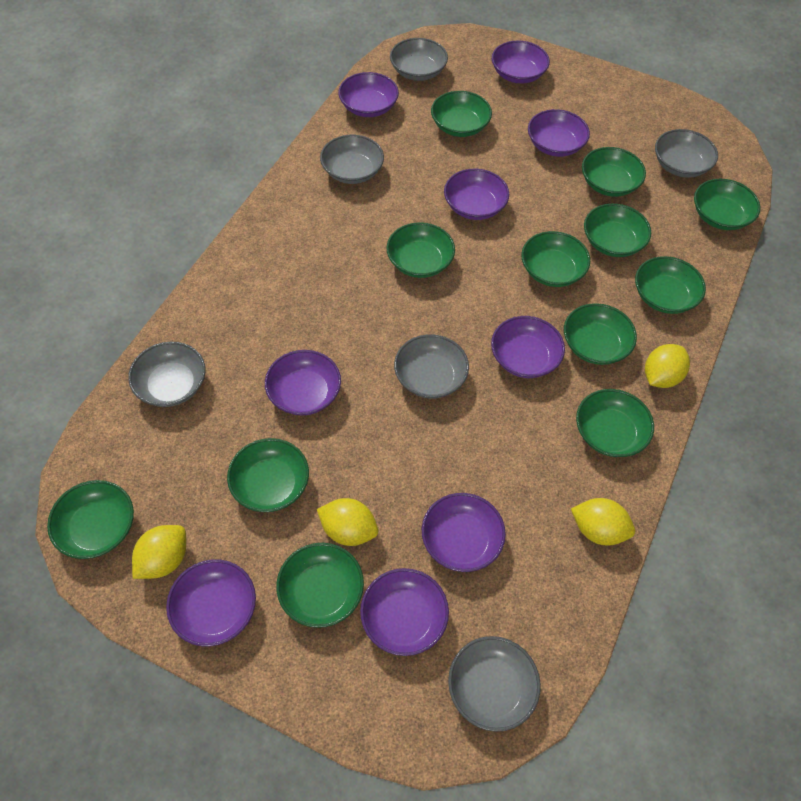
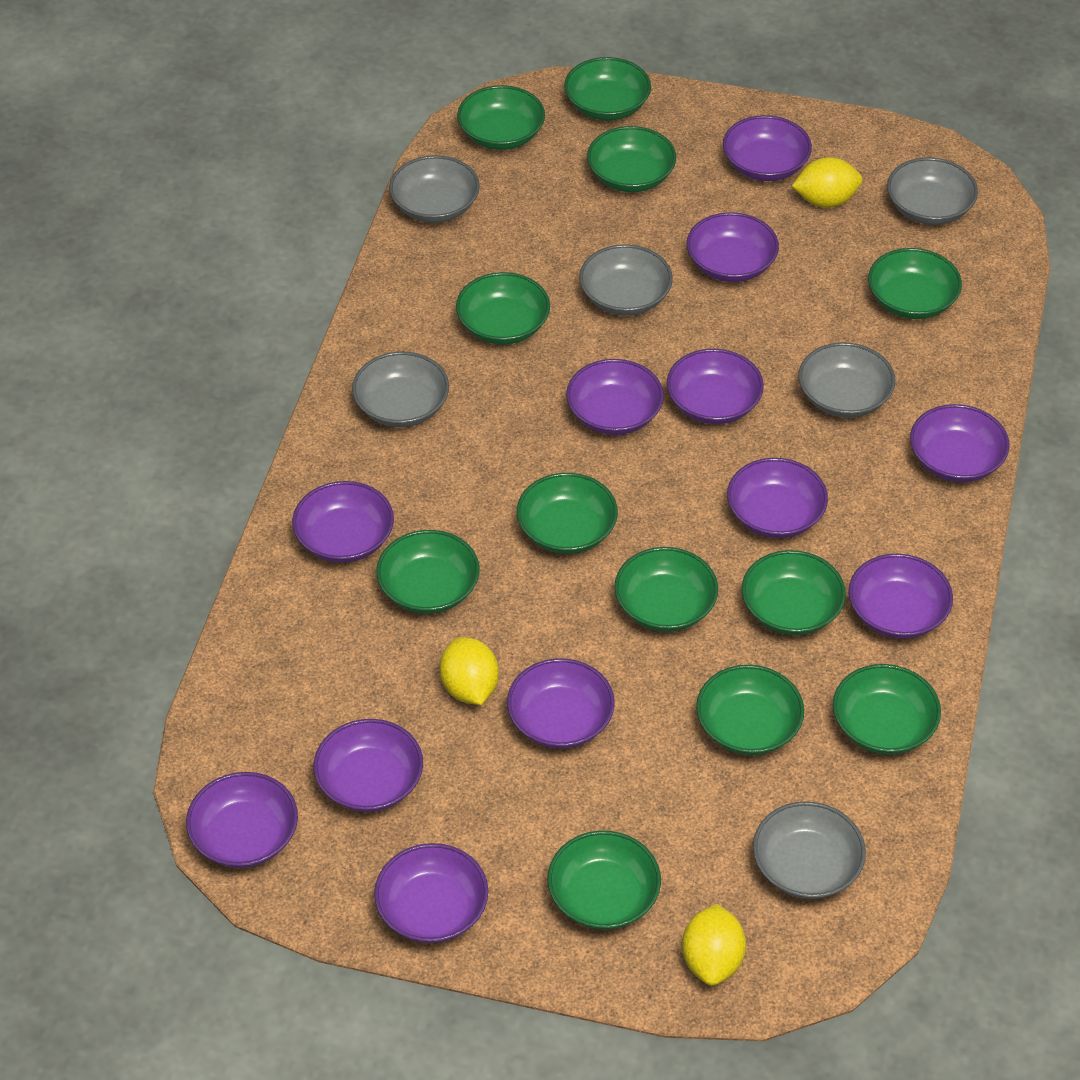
purple bowl: 9 -> 12
yellow lemon: 4 -> 3

